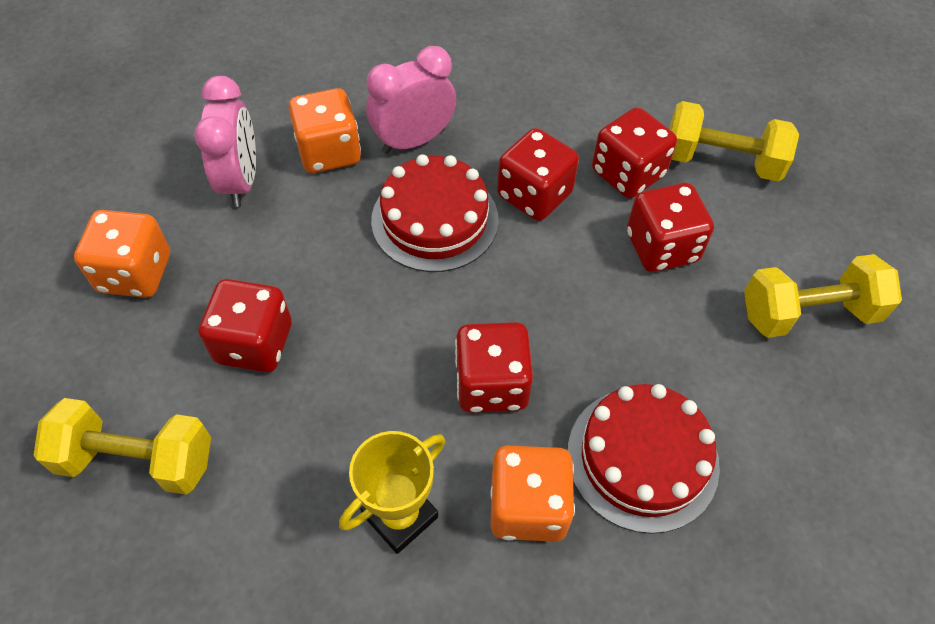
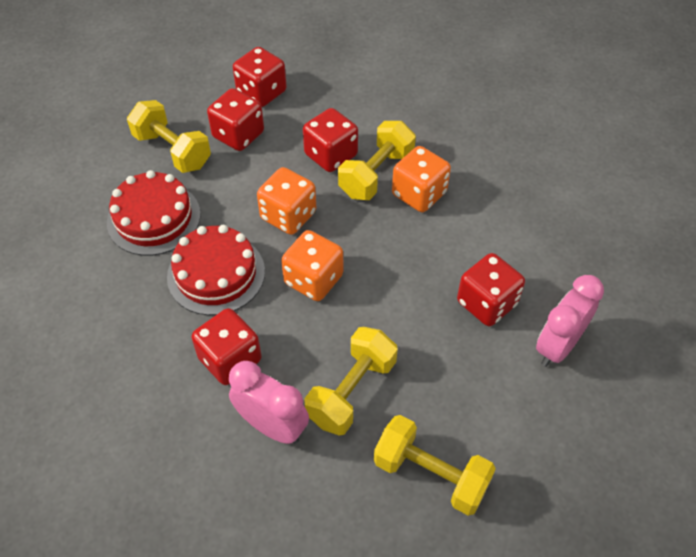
yellow dumbbell: 3 -> 4
yellow trophy: 1 -> 0

